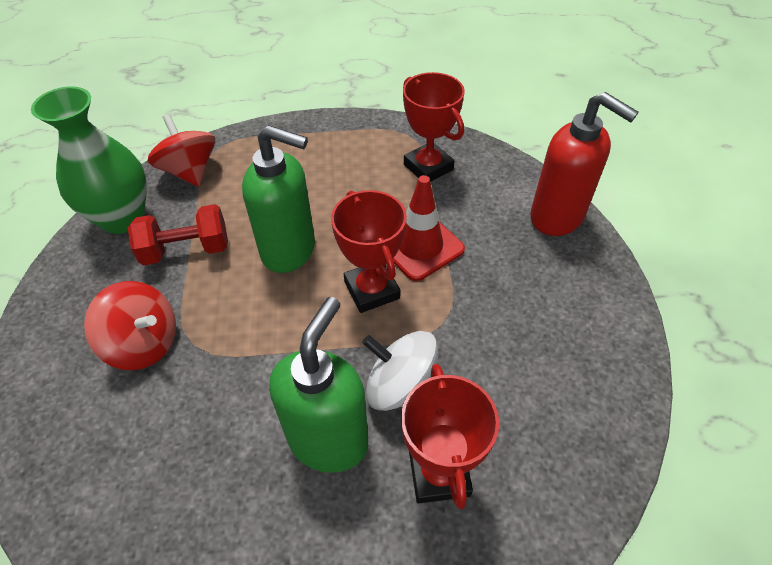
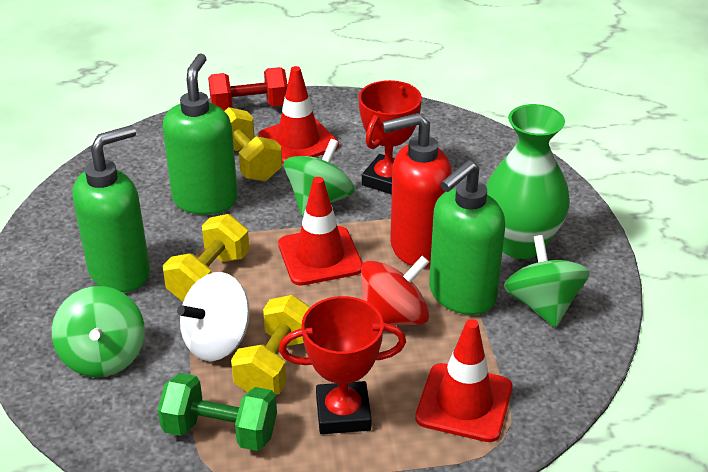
green dumbbell: 0 -> 1
green soap dispenser: 2 -> 3
green spinning top: 0 -> 3
red spinning top: 2 -> 1
red traffic cone: 1 -> 3
red trophy: 3 -> 2
yellow dumbbell: 0 -> 3

